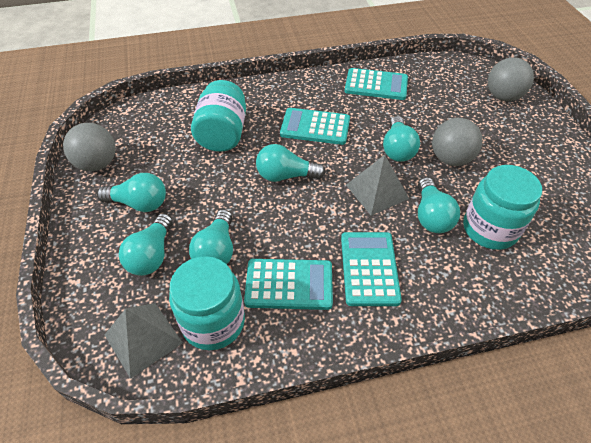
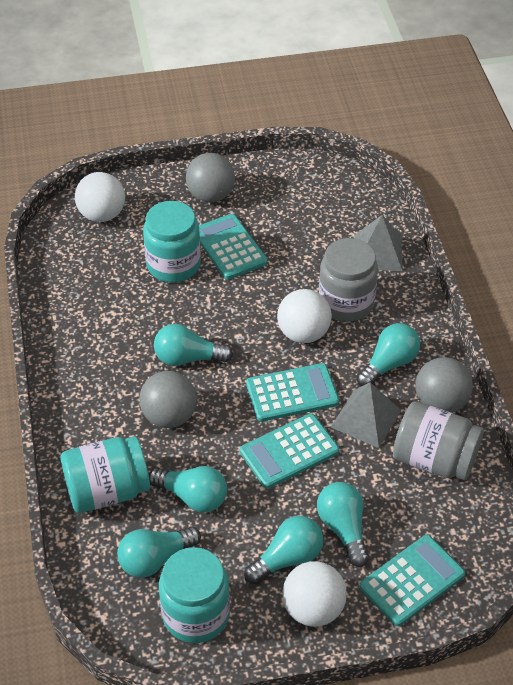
grey jar: 0 -> 2
white ball: 0 -> 3

